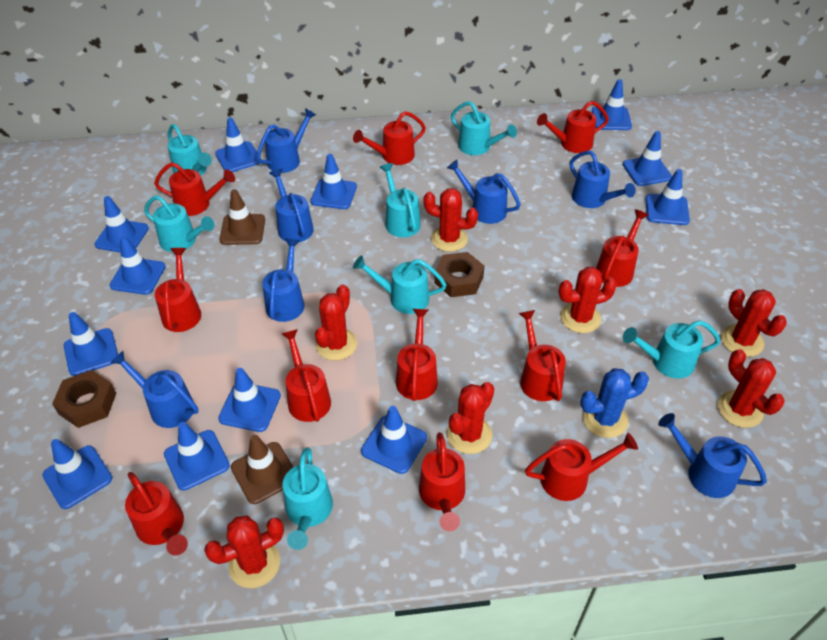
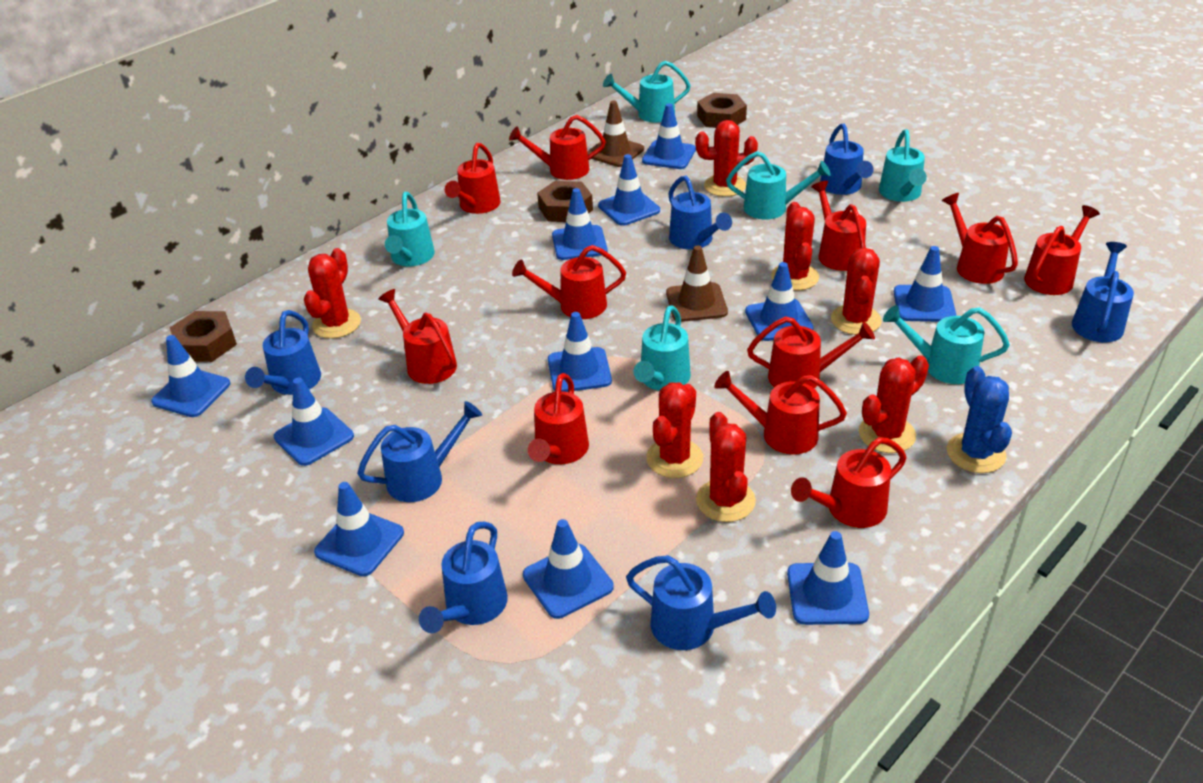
blue traffic cone: 12 -> 11
brown nut: 2 -> 3
turquoise watering can: 7 -> 6

